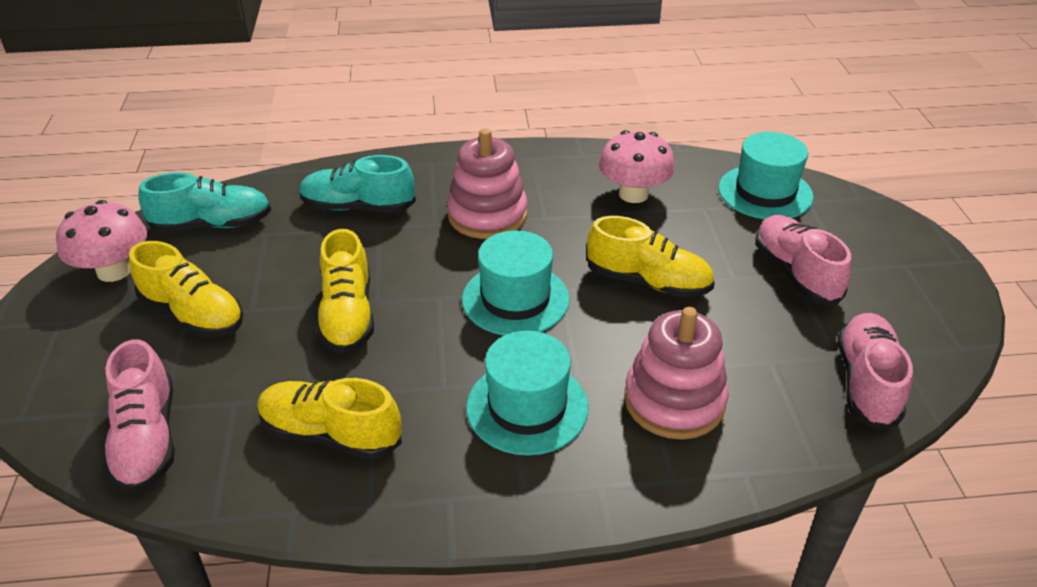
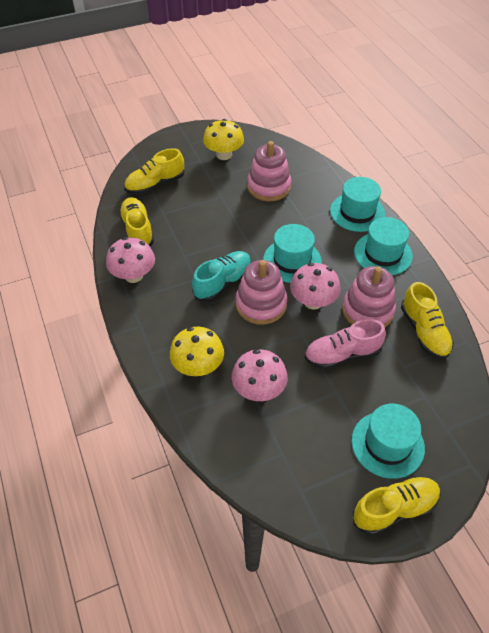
pink mushroom: 2 -> 3
pink shoe: 3 -> 1
pink stacking toy: 2 -> 3
turquoise hat: 3 -> 4
turquoise shoe: 2 -> 1
yellow mushroom: 0 -> 2

